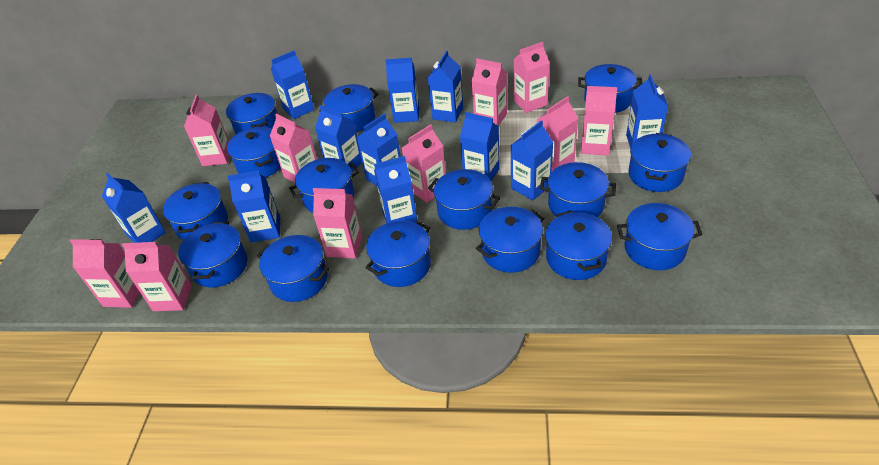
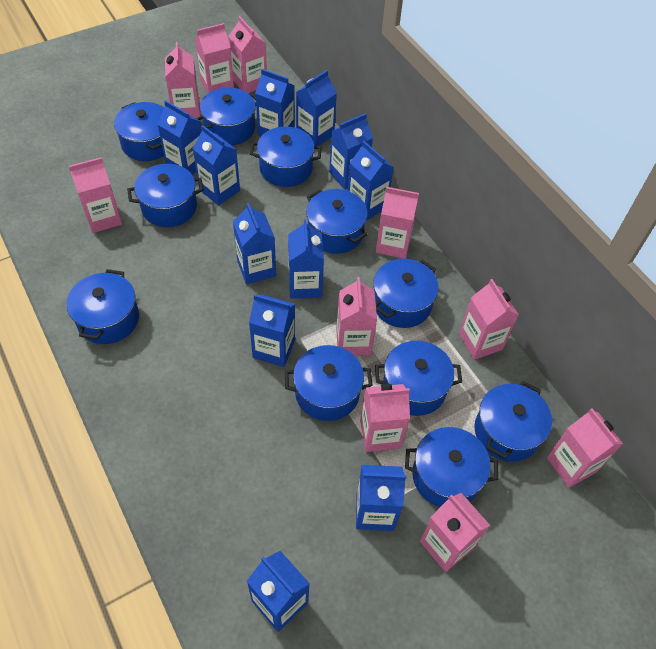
blue pot: 15 -> 11

